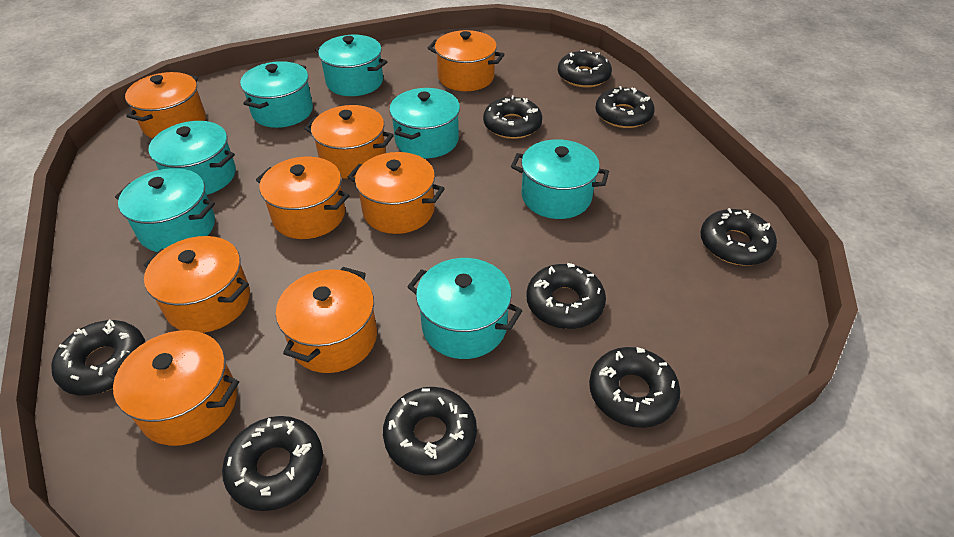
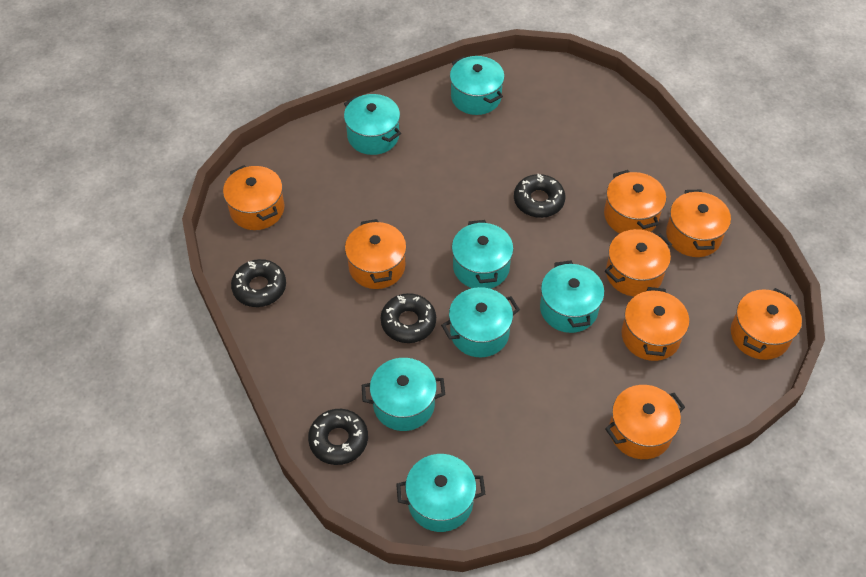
black donut: 9 -> 4

